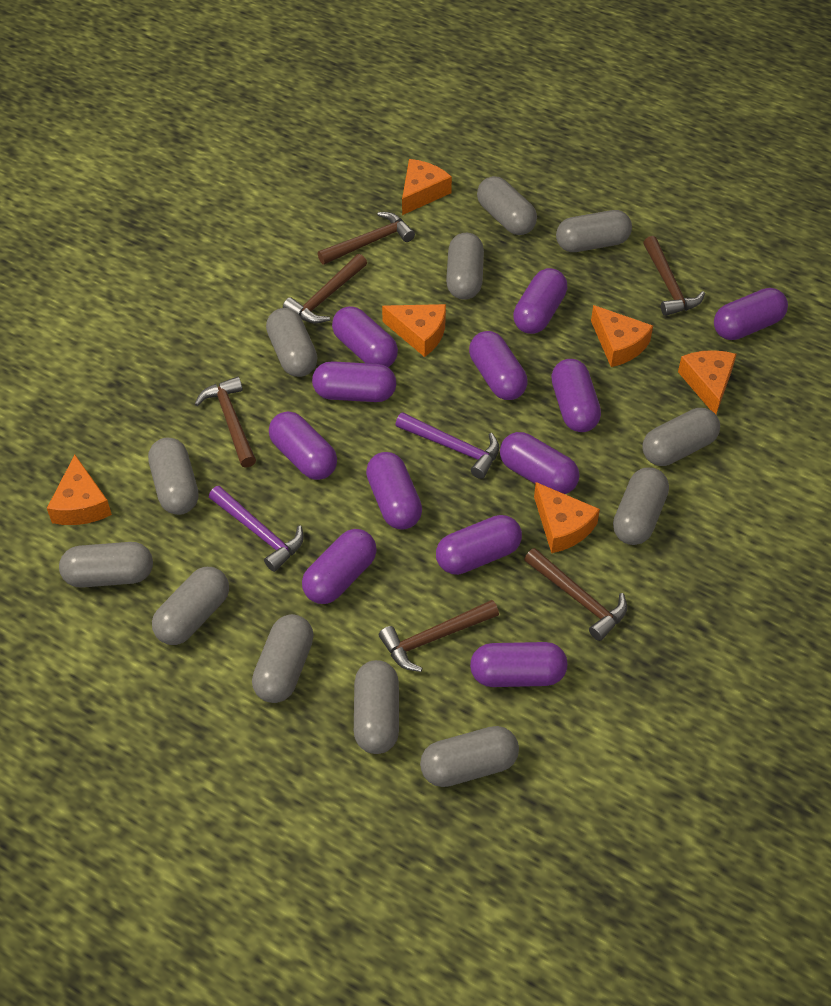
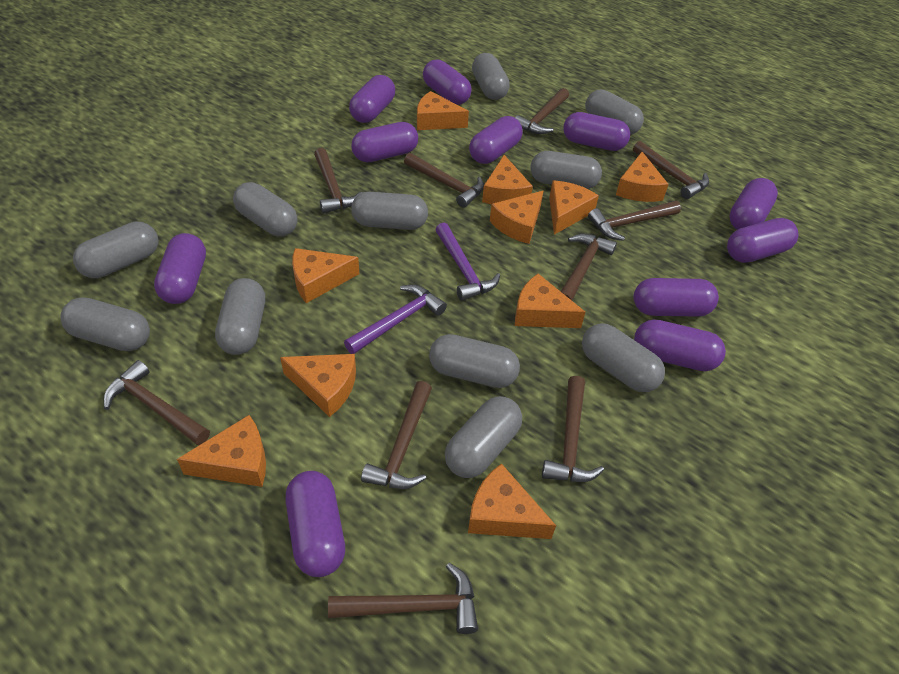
brown hammer: 6 -> 10
grey capsule: 12 -> 11
orange cheese: 6 -> 10
purple capsule: 12 -> 11

